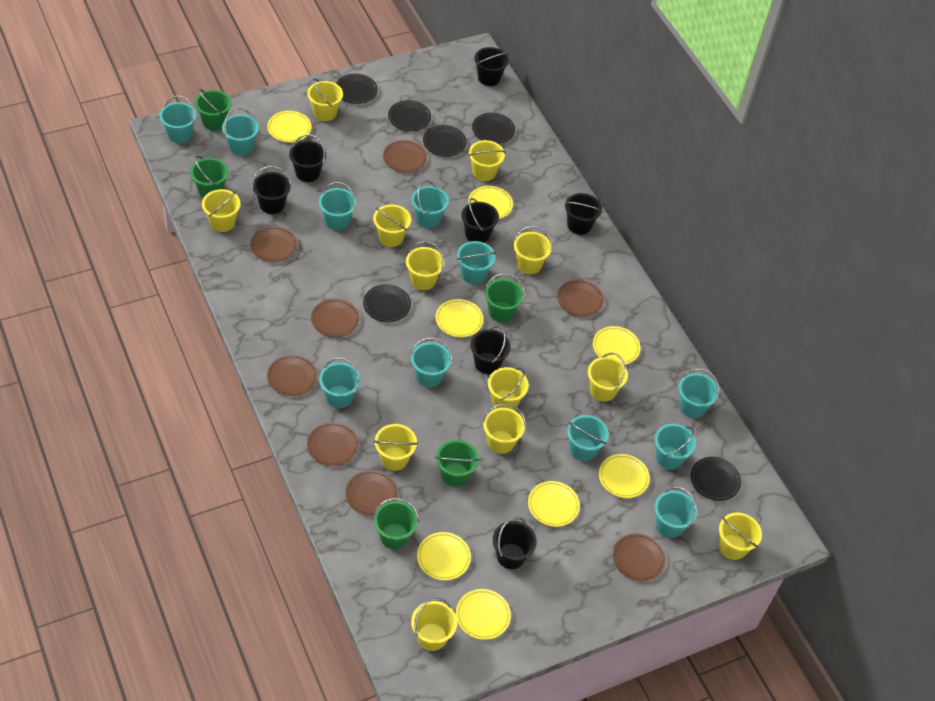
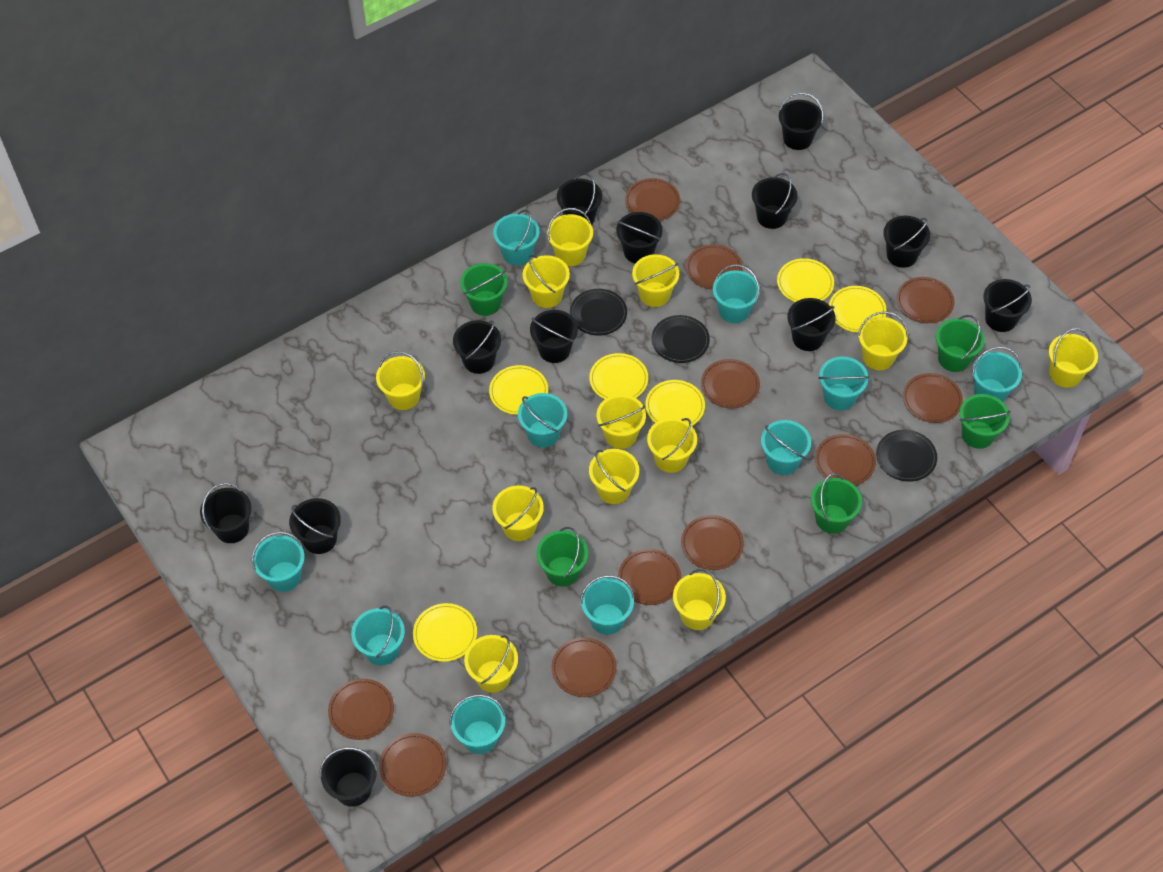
black bucket: 7 -> 12
black plate: 6 -> 3
brown plate: 8 -> 11
turquoise bucket: 11 -> 10
yellow plate: 8 -> 6

